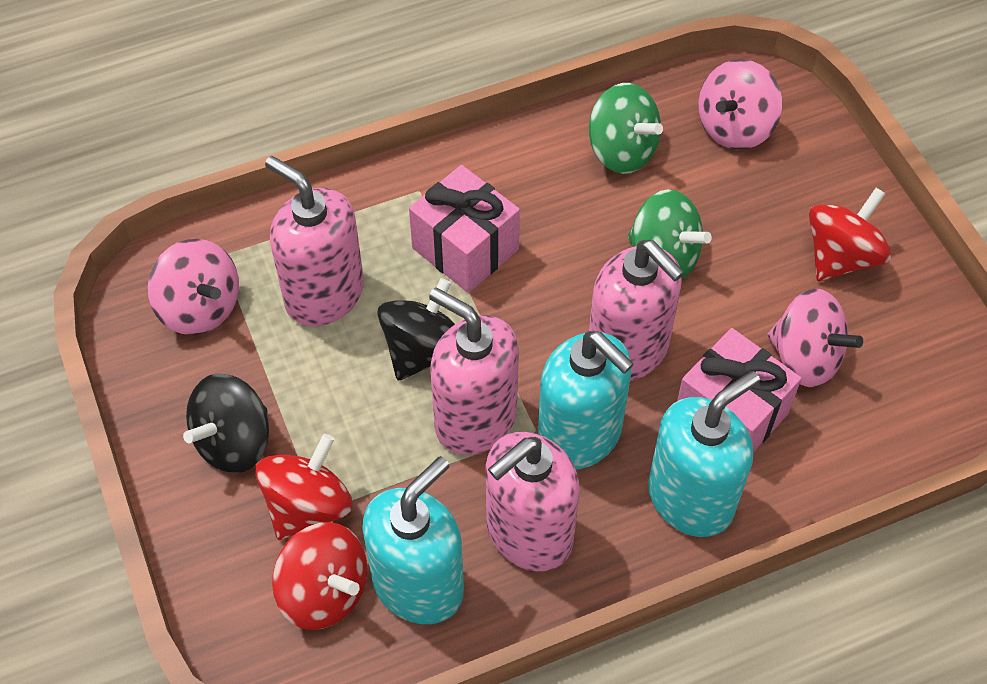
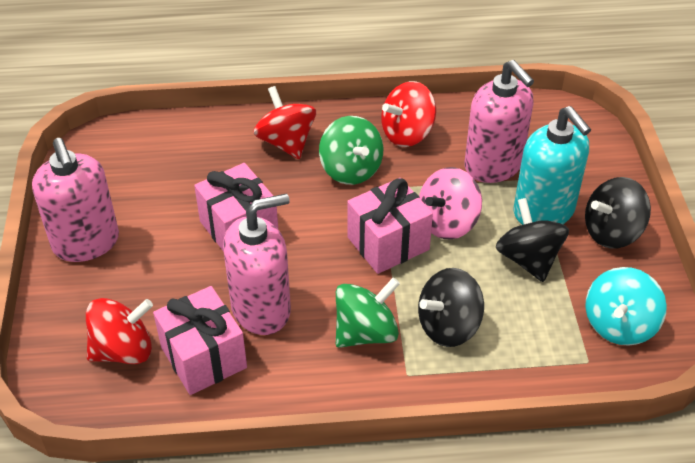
black spinning top: 2 -> 3
pink gift: 2 -> 3
pink soap dispenser: 4 -> 3
pink spinning top: 3 -> 1
turquoise soap dispenser: 3 -> 1
turquoise spinning top: 0 -> 1

